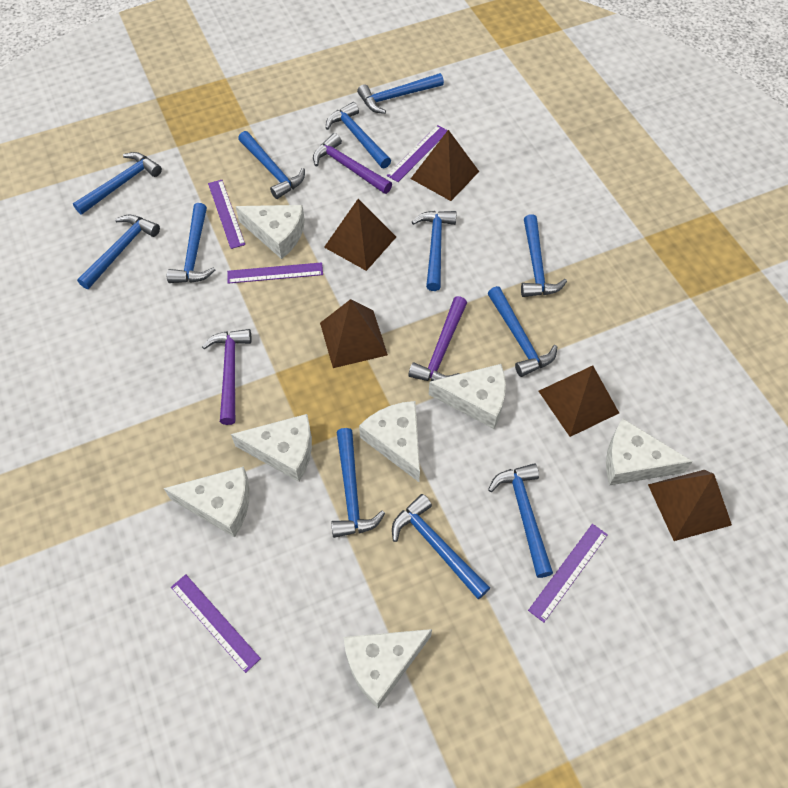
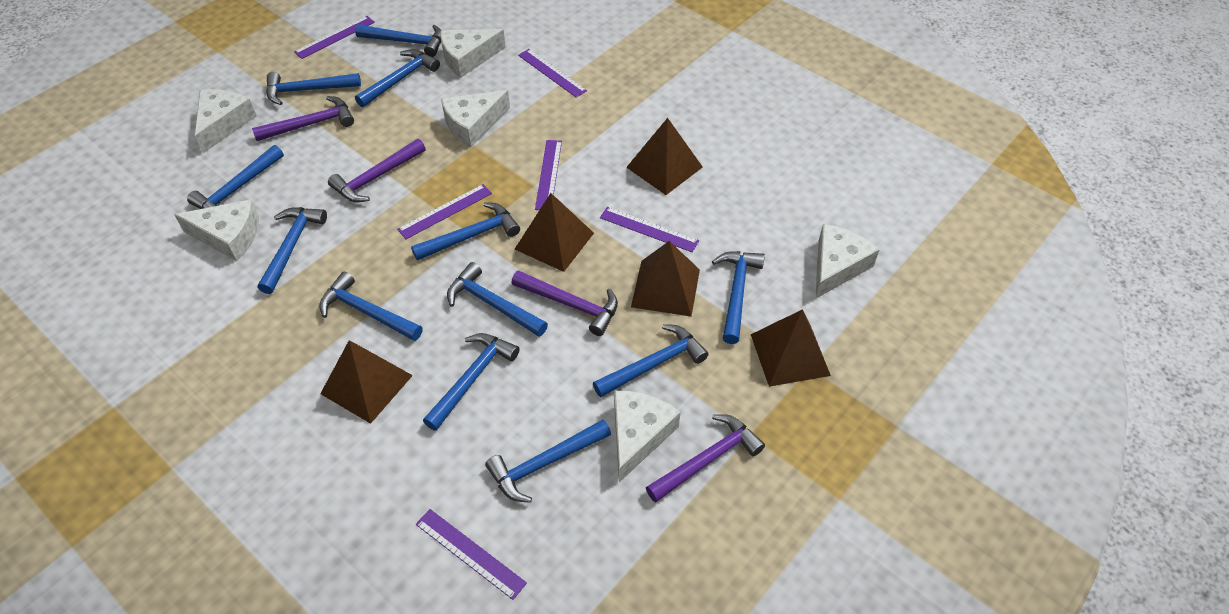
purple hammer: 3 -> 4
purple ruler: 5 -> 6
white cheese: 7 -> 6

